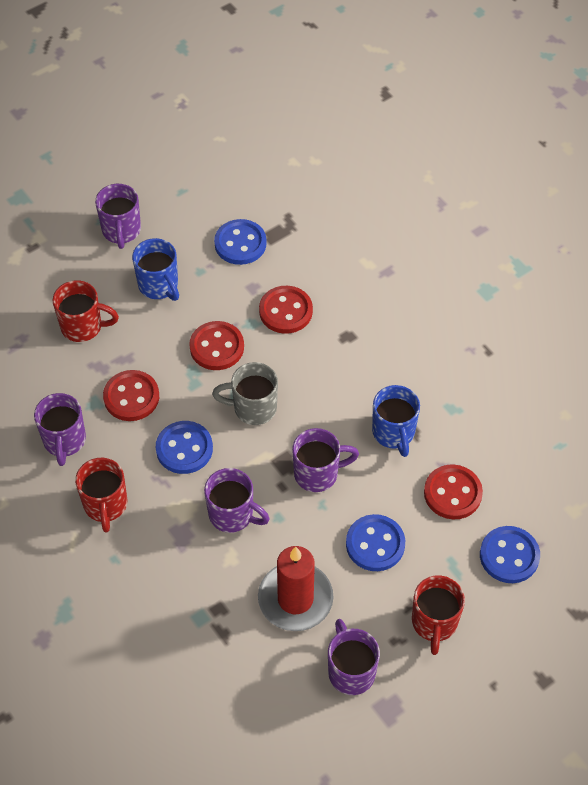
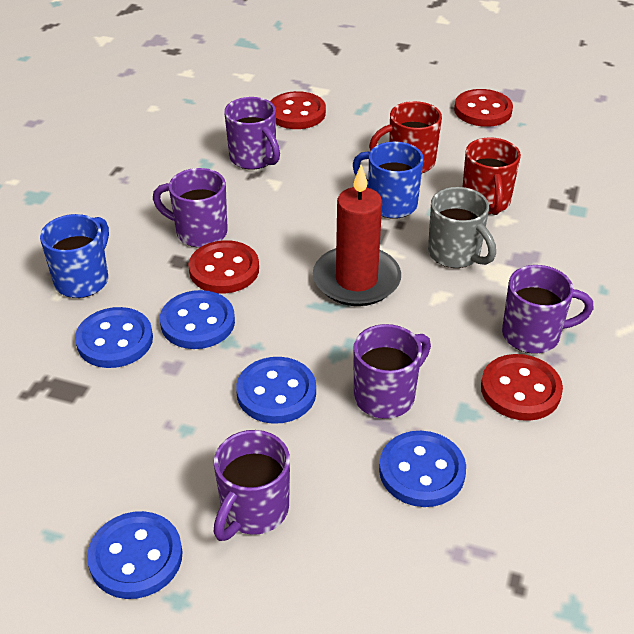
blue button: 4 -> 5
red mug: 3 -> 2

